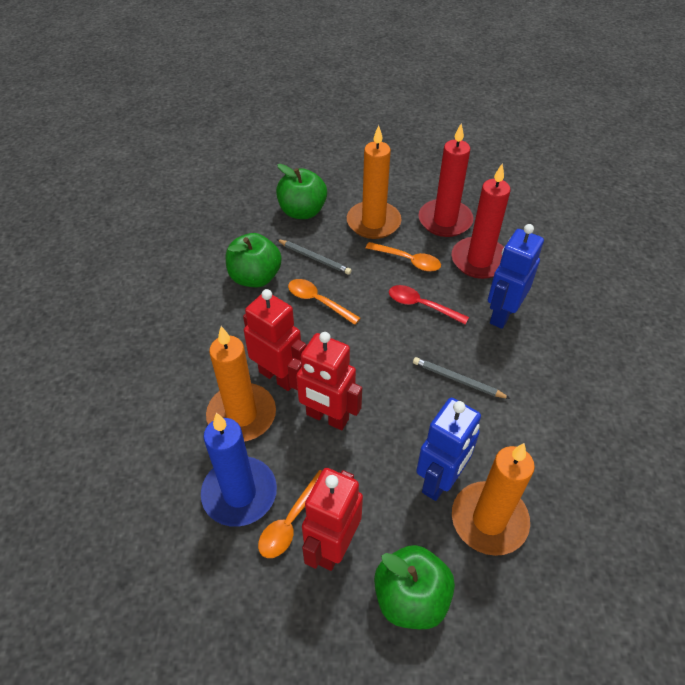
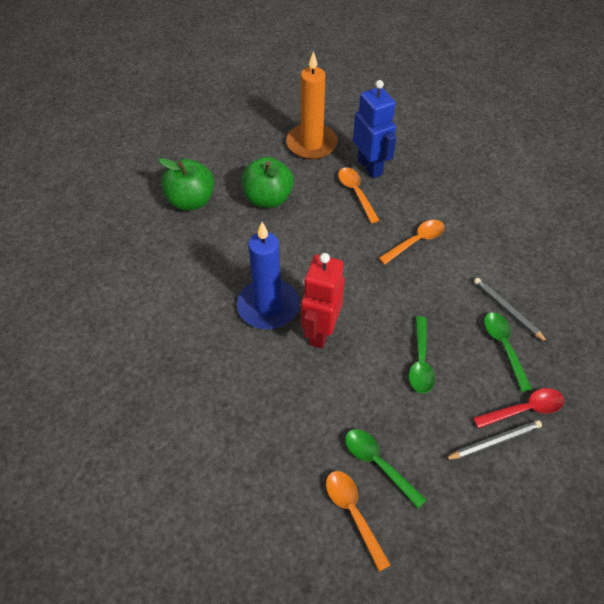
blue robot: 2 -> 1
green apple: 3 -> 2
green spoon: 0 -> 3
orange candle: 3 -> 1
red candle: 2 -> 0
red robot: 3 -> 1

